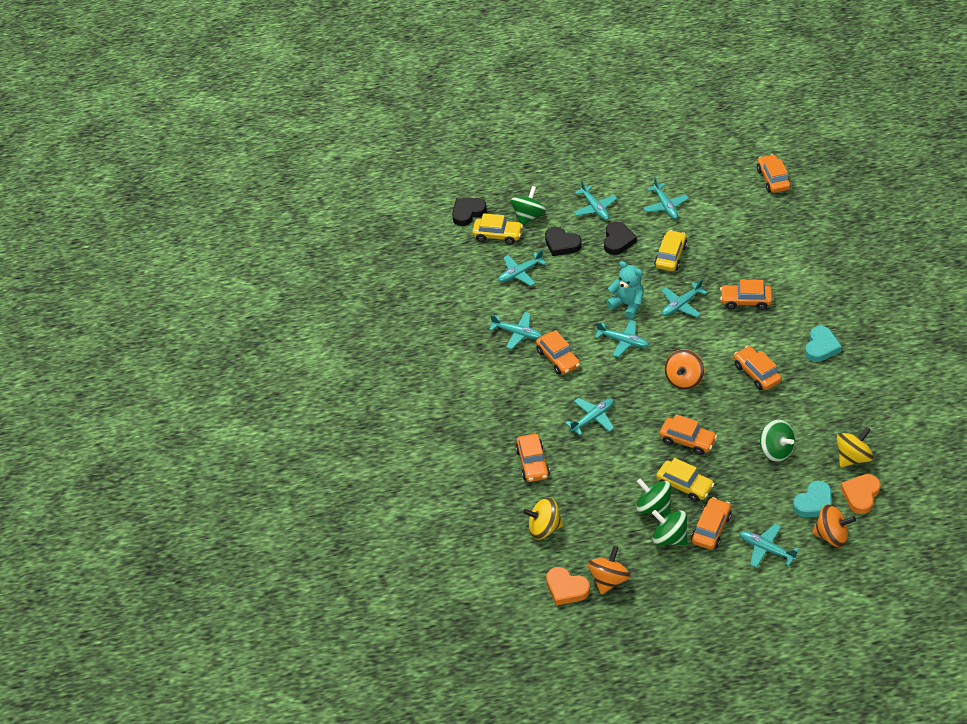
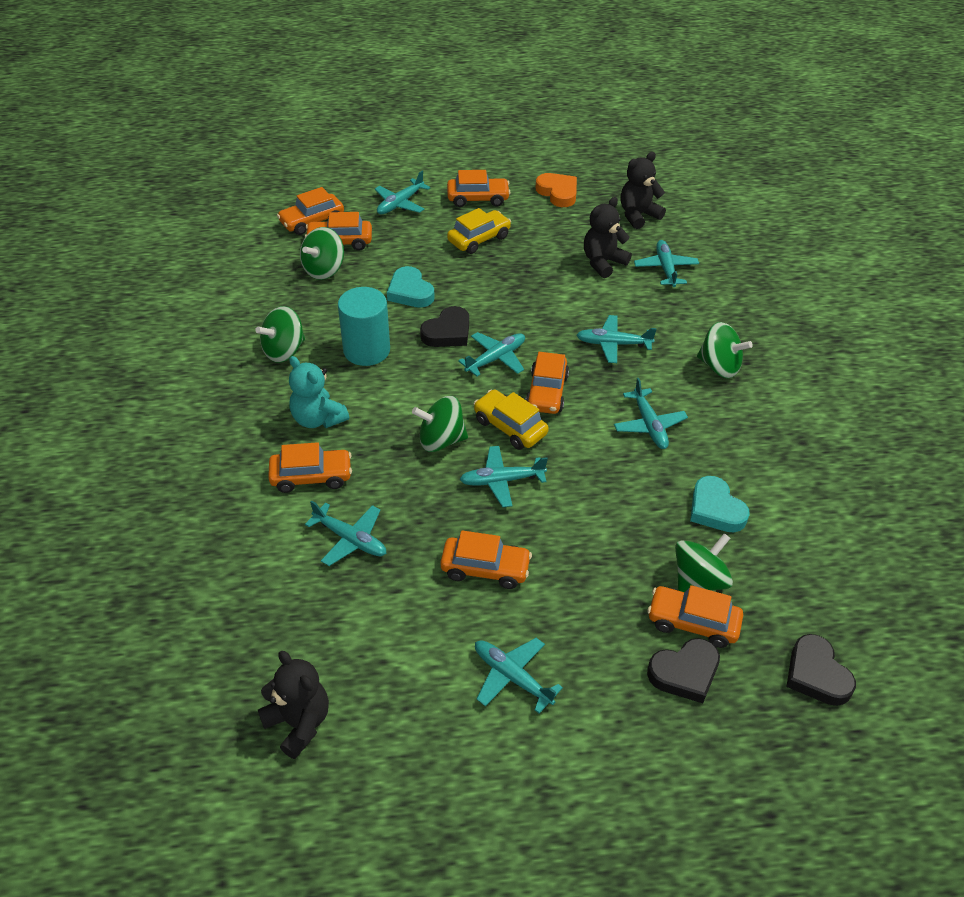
black teddy bear: 0 -> 3
green spinning top: 4 -> 5
orange heart: 2 -> 1
orange spinning top: 3 -> 0
turquoise cylinder: 0 -> 1
yellow car: 3 -> 2
yellow spinning top: 2 -> 0

